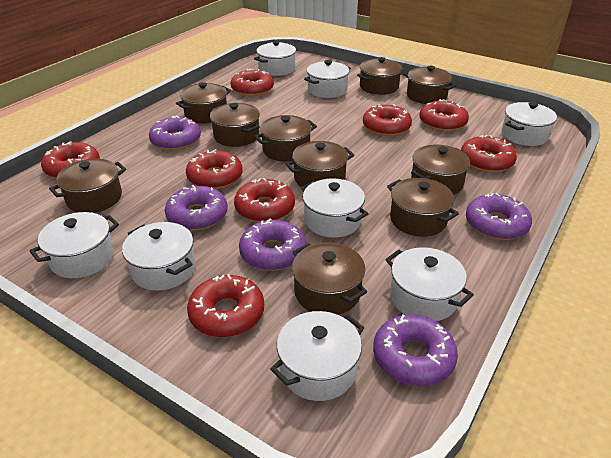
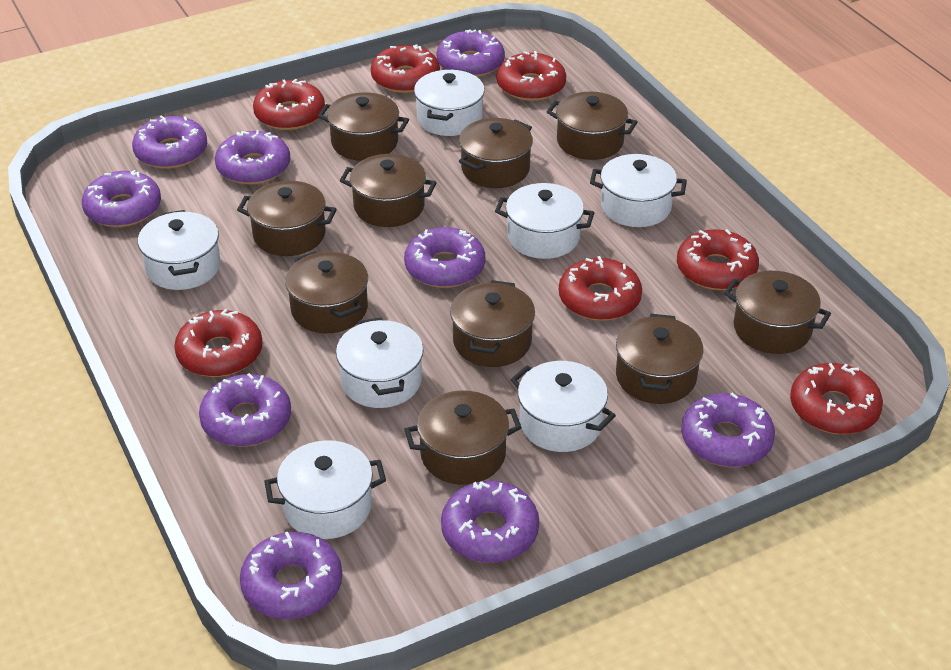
purple donut: 5 -> 9
red donut: 8 -> 7
white pot: 8 -> 7

